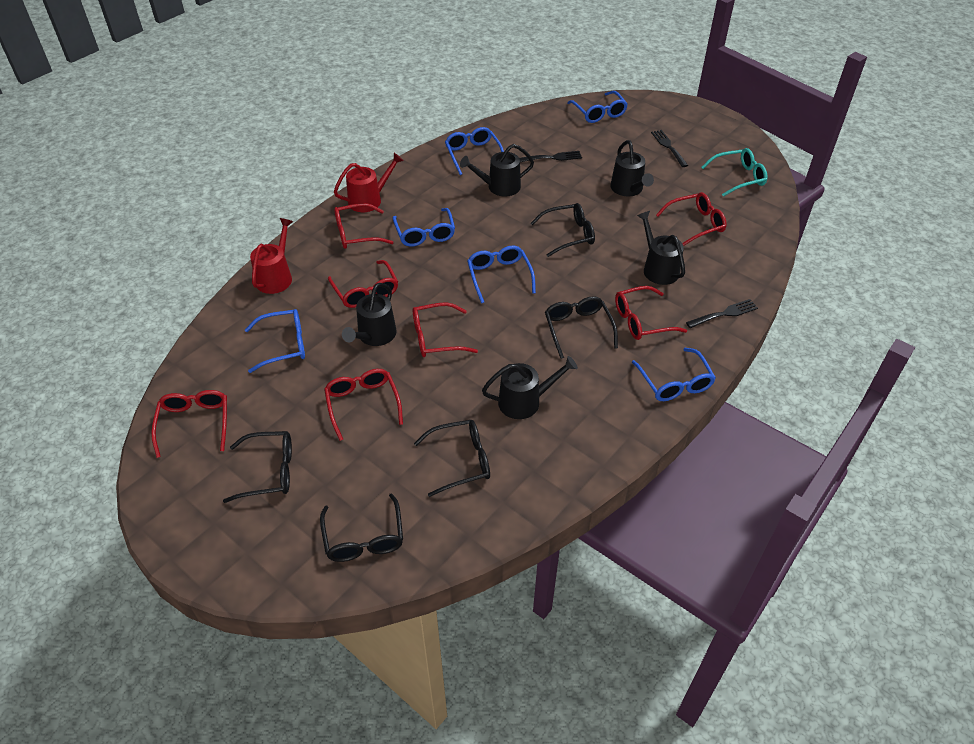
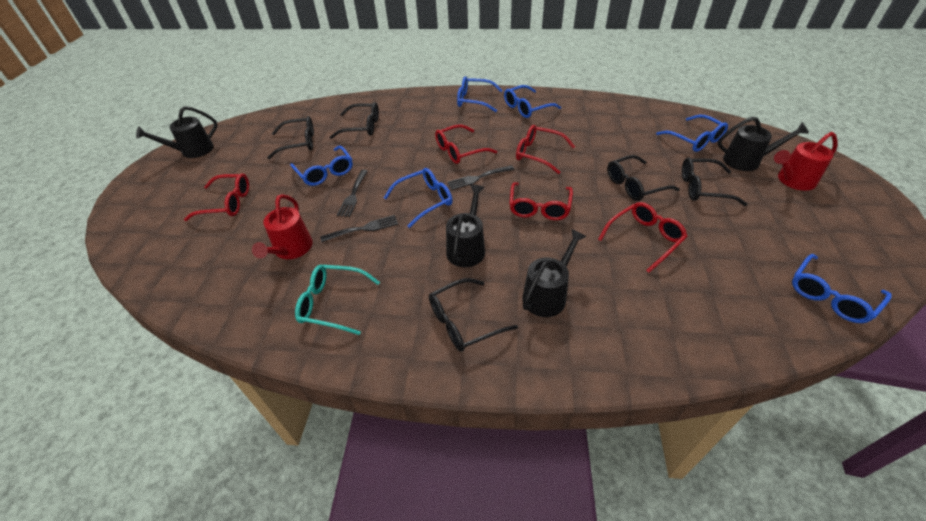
black watering can: 5 -> 4
red glasses: 7 -> 5

